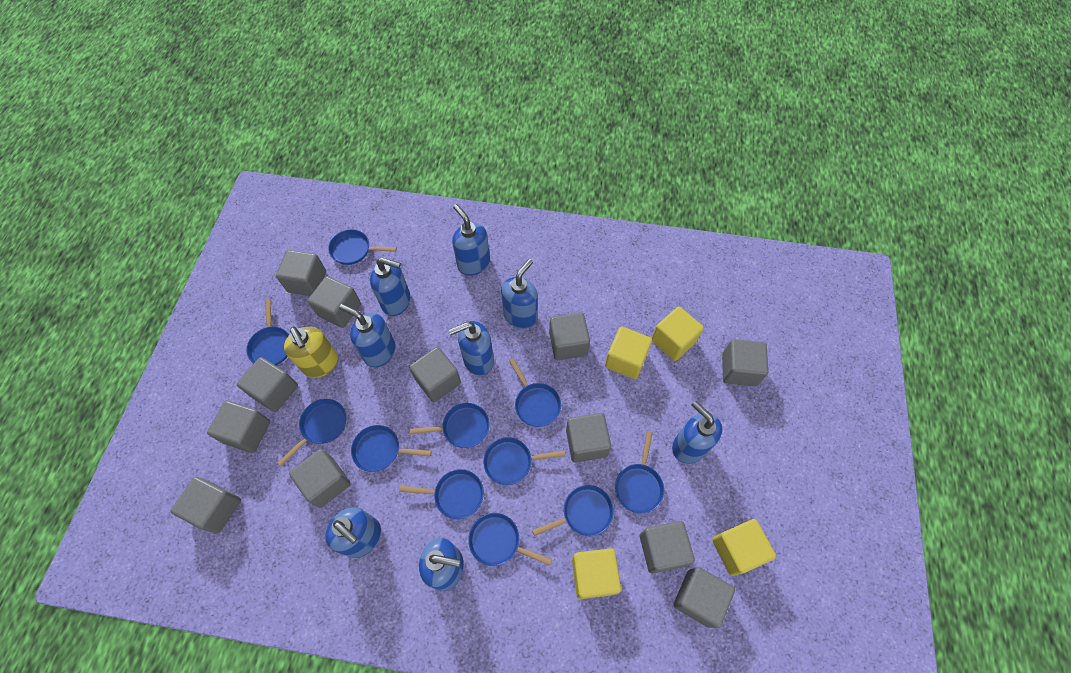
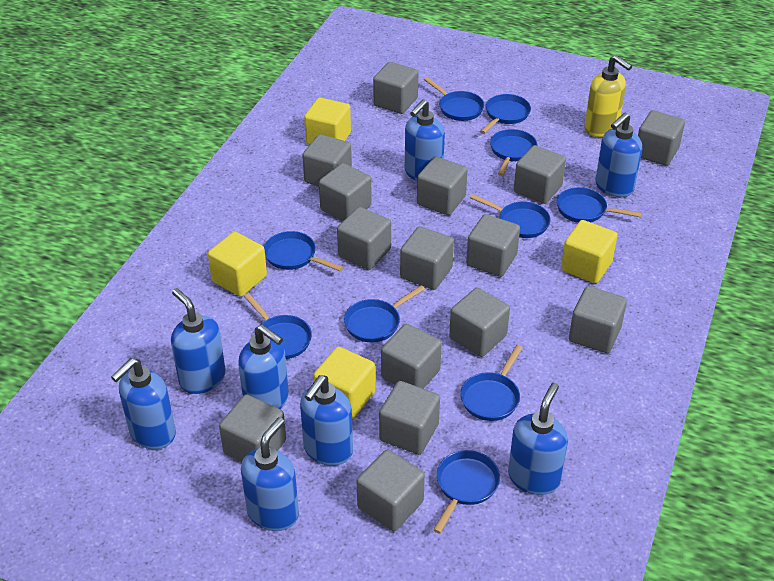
blue pan: 11 -> 10
grey cube: 12 -> 15

